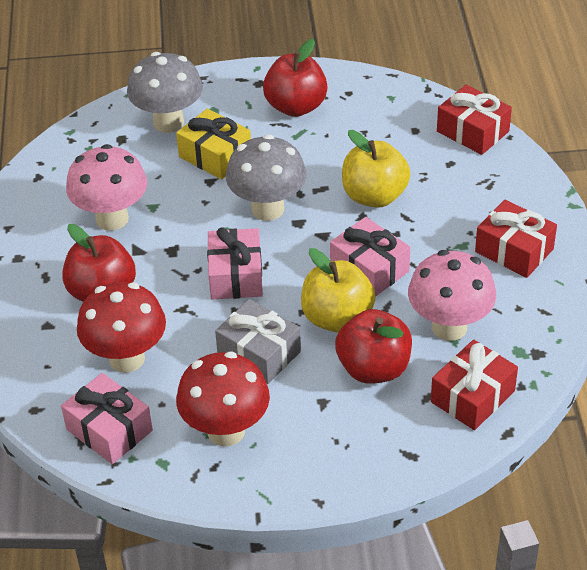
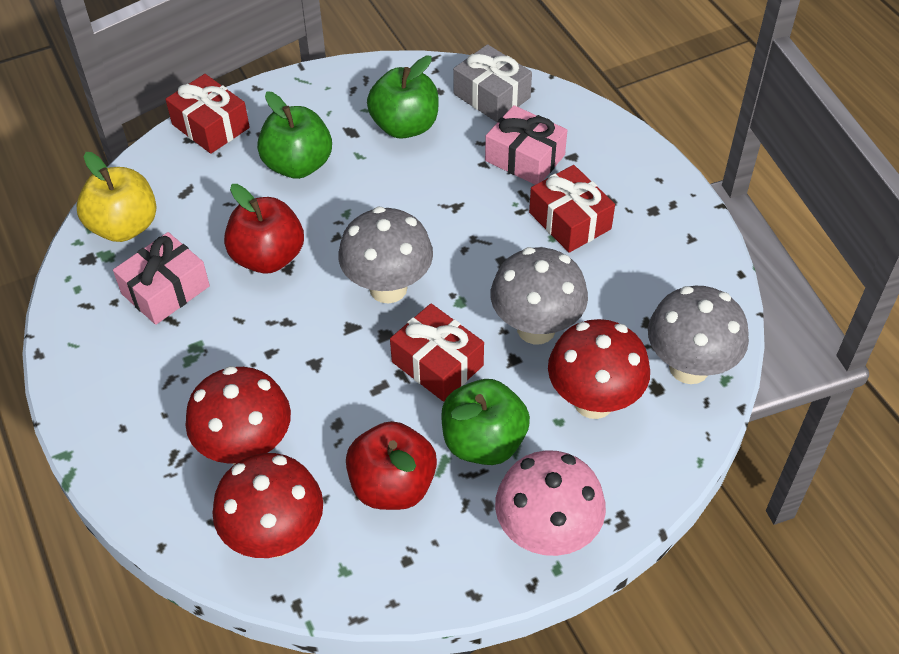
green apple: 0 -> 3
grey mushroom: 2 -> 3
pink gift: 3 -> 2
pink mushroom: 2 -> 1
red apple: 3 -> 2
red mushroom: 2 -> 3
yellow apple: 2 -> 1
yellow gift: 1 -> 0

